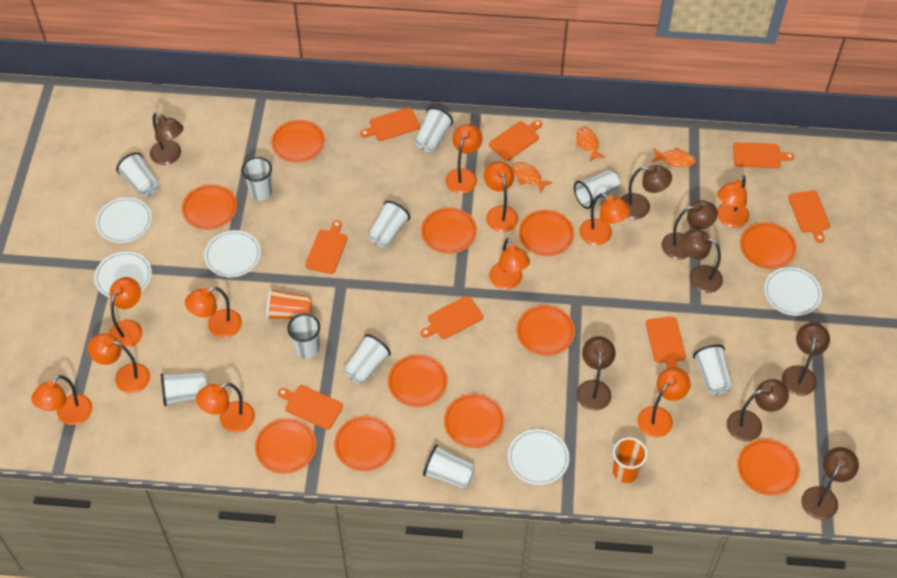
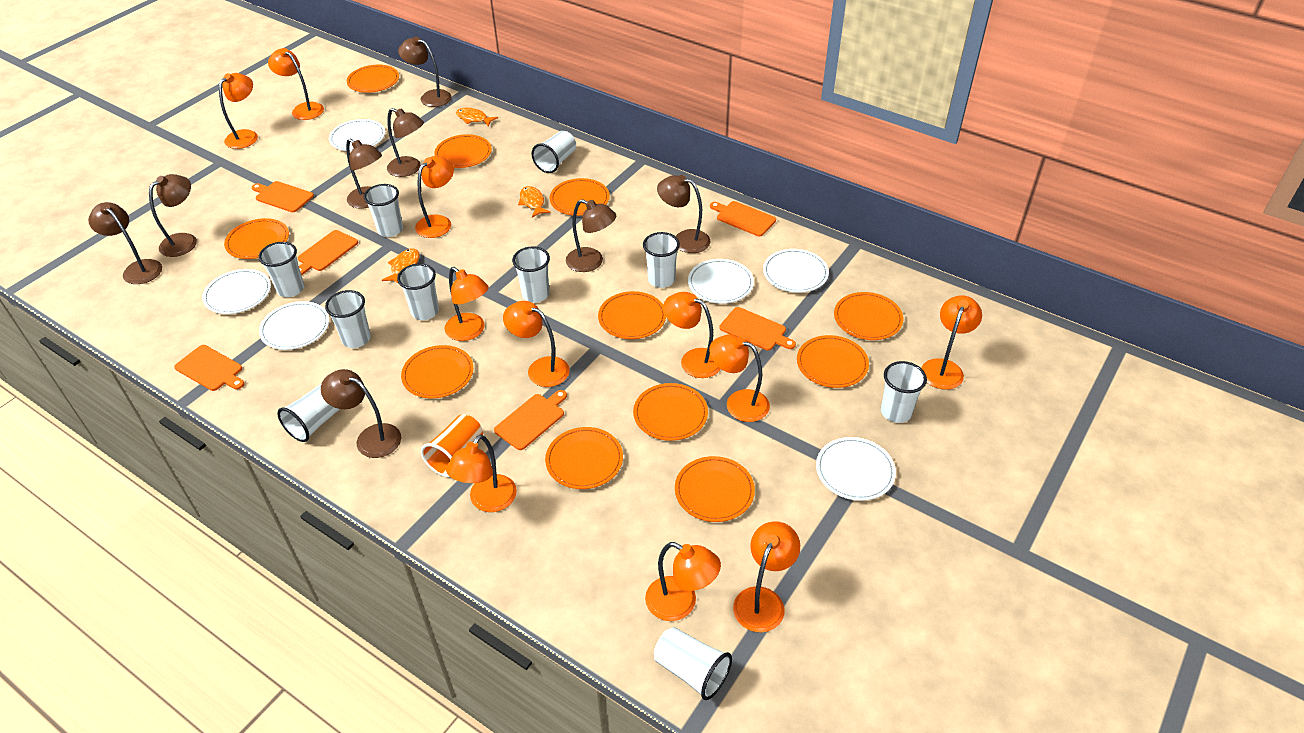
orange cup: 2 -> 1
orange cutting board: 8 -> 6
white plate: 5 -> 6

